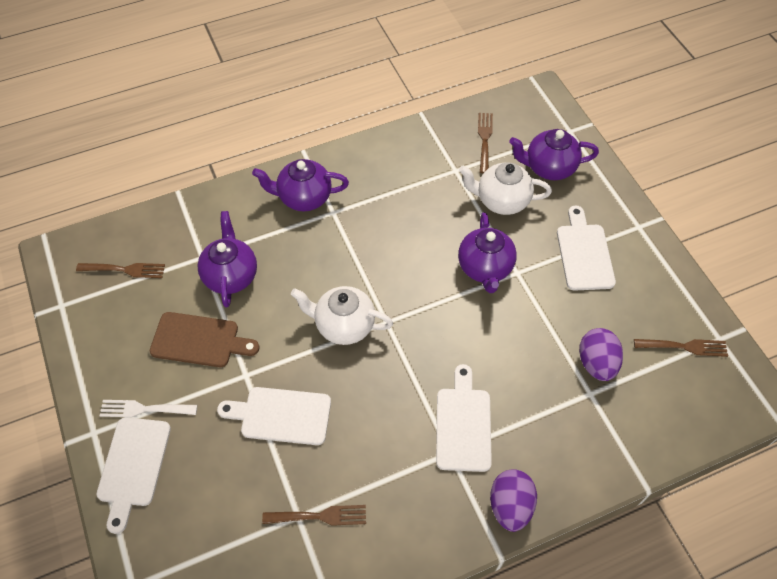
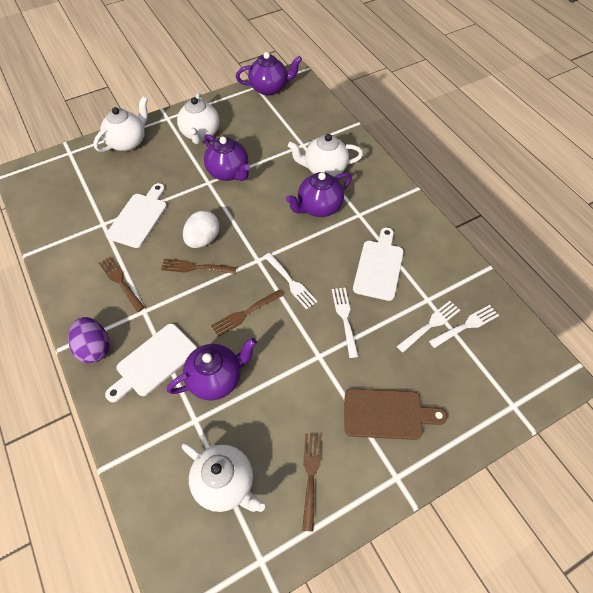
purple egg: 2 -> 1
white cutting board: 4 -> 3
white egg: 0 -> 1
white fork: 1 -> 4
white teapot: 2 -> 4

